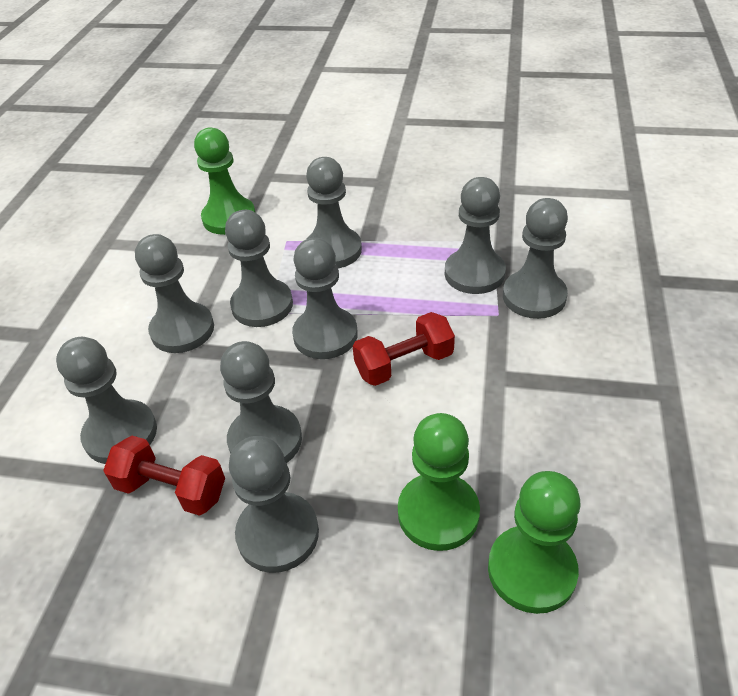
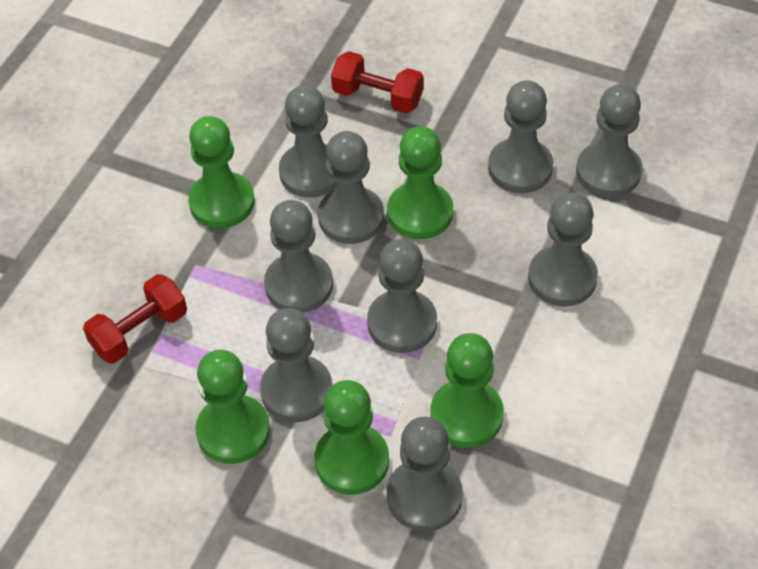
green pawn: 3 -> 5

